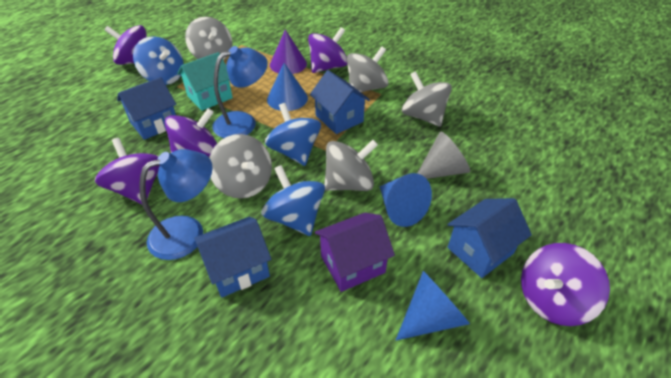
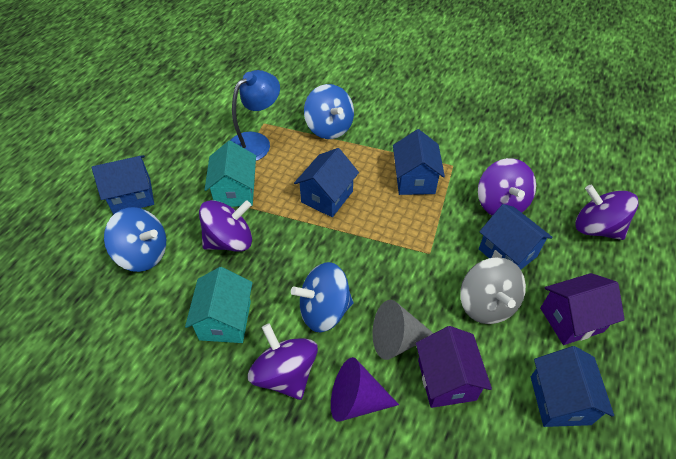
blue cone: 3 -> 0
blue house: 4 -> 5
blue lamp: 2 -> 1
grey spinning top: 5 -> 1
purple house: 1 -> 2
purple spinning top: 5 -> 4
turquoise house: 1 -> 2

